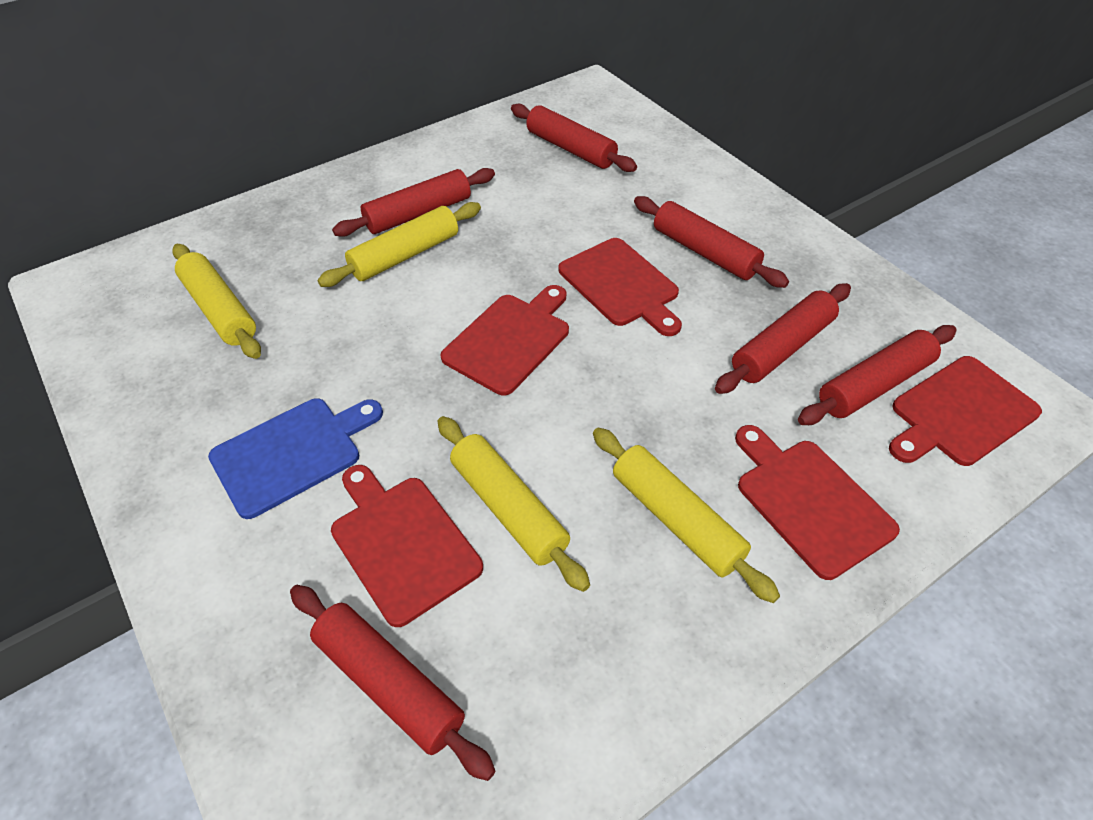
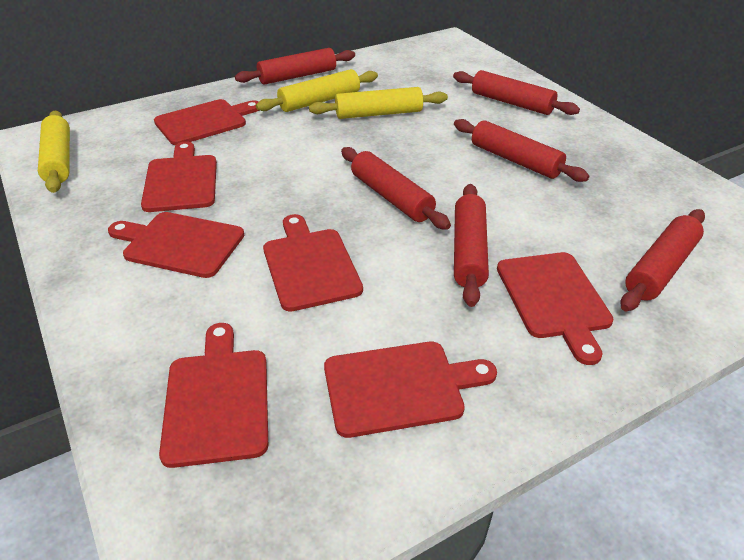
blue cutting board: 1 -> 0
red cutting board: 5 -> 7
yellow rolling pin: 4 -> 3

